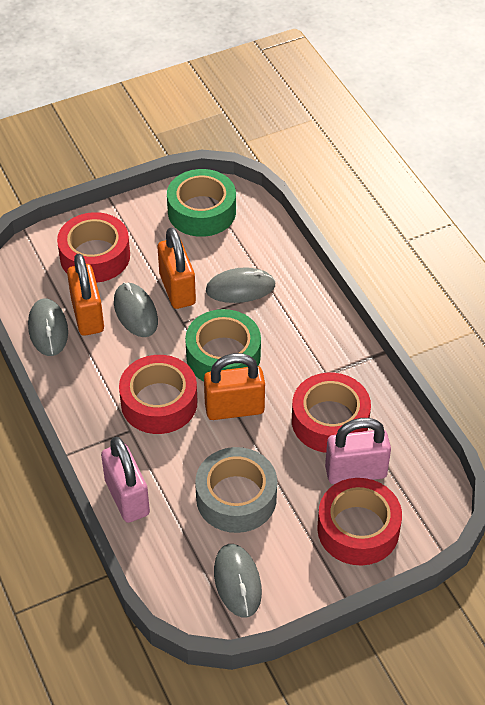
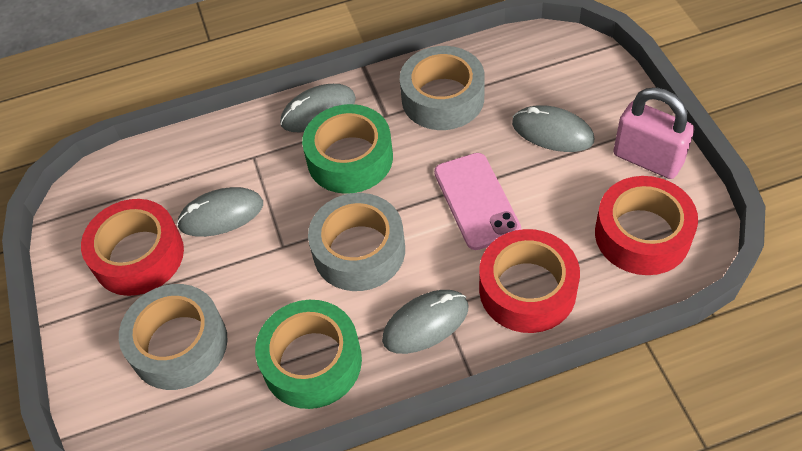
grey tape: 1 -> 3
orange padlock: 3 -> 0
pink padlock: 2 -> 1
pink phone: 0 -> 1
red tape: 4 -> 3

